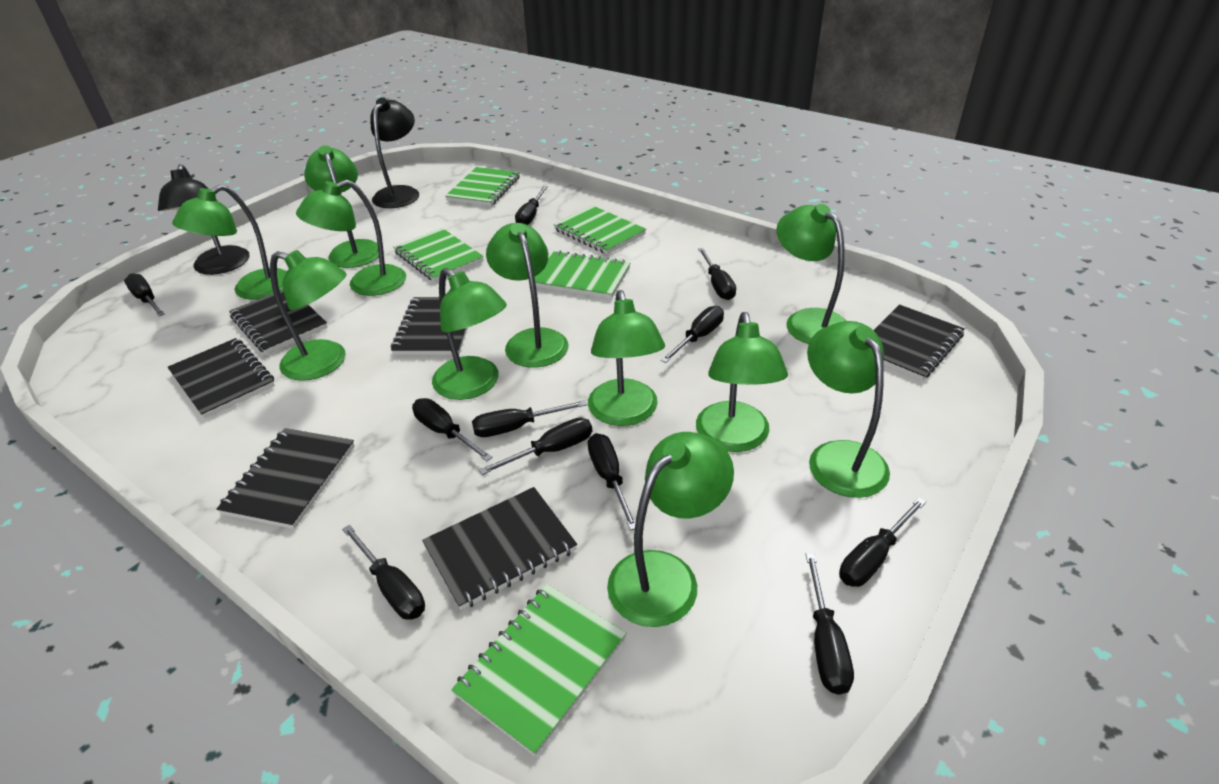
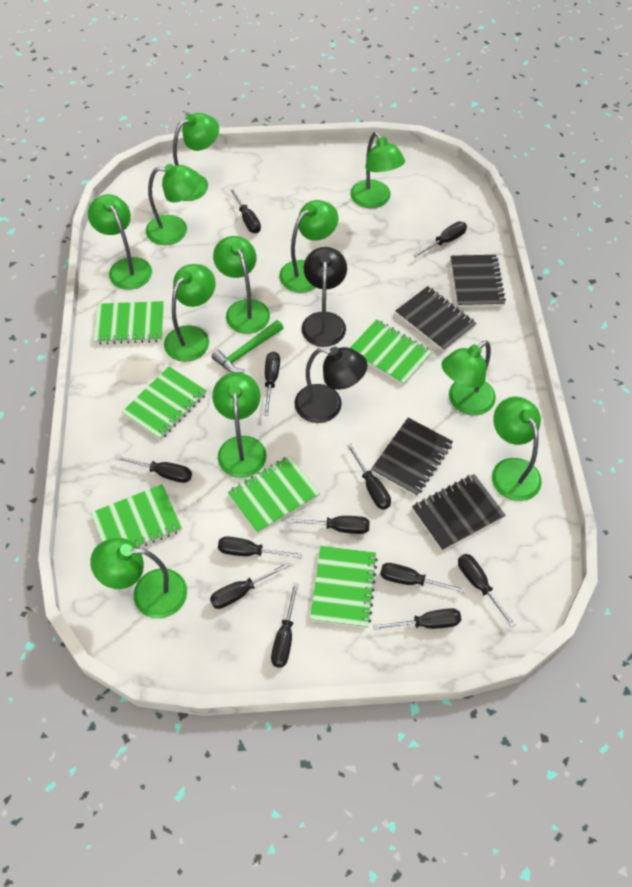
black notebook: 6 -> 4
black screwdriver: 11 -> 12
green hammer: 0 -> 1
green notebook: 5 -> 6

